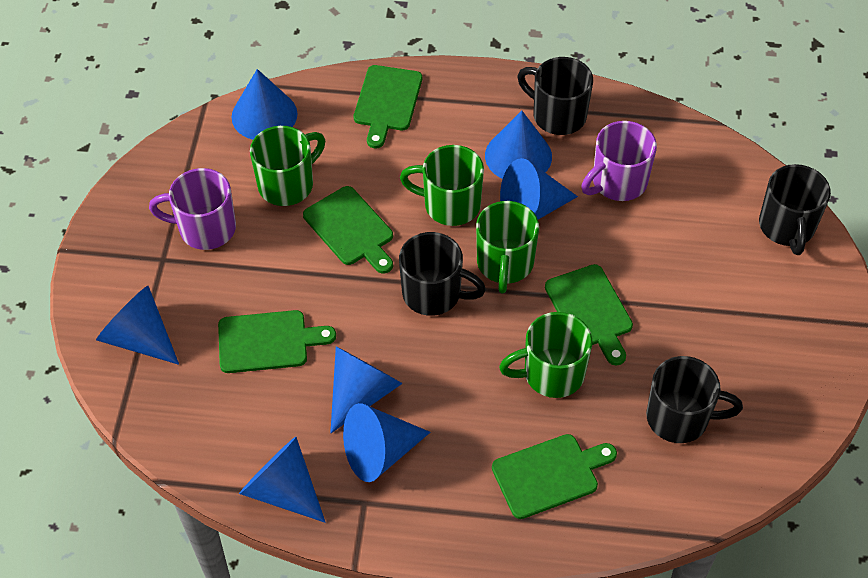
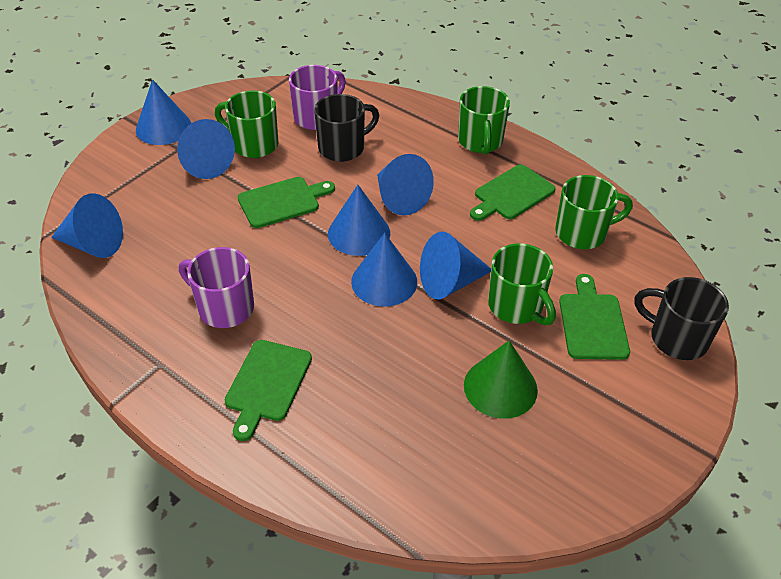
black mug: 4 -> 2
green cone: 0 -> 1
green cutting board: 5 -> 4

